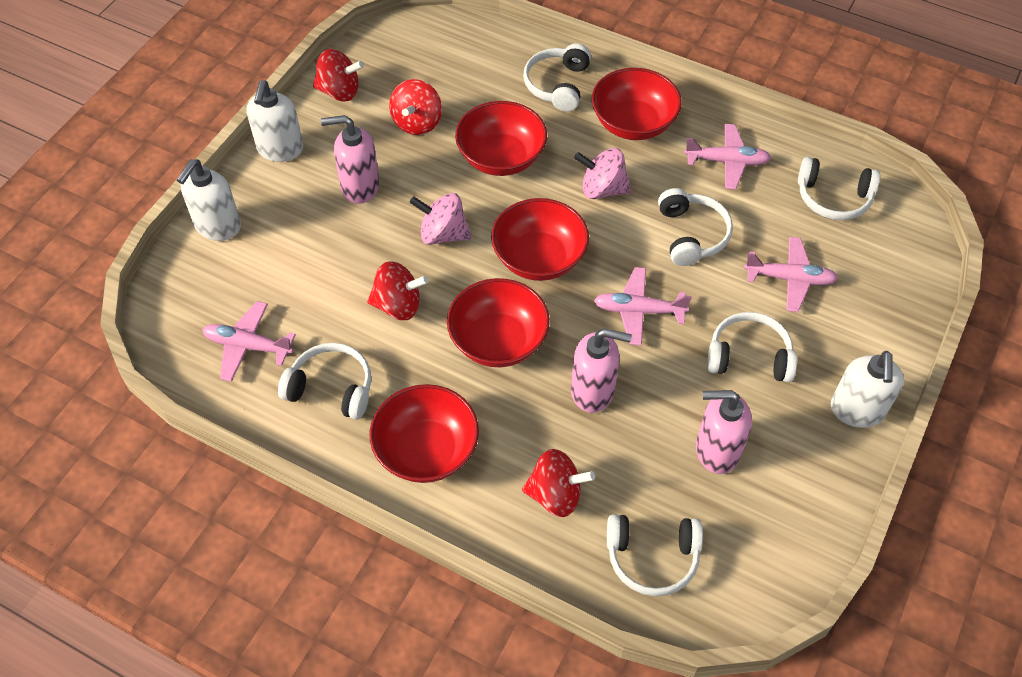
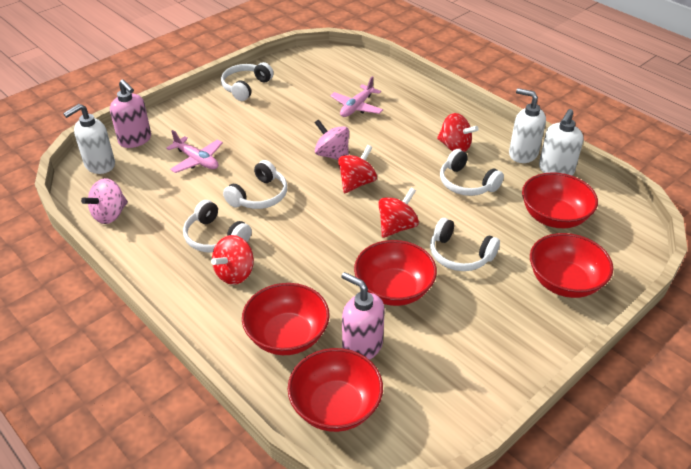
pink plane: 4 -> 2
pink soap dispenser: 3 -> 2
white headphones: 6 -> 5

